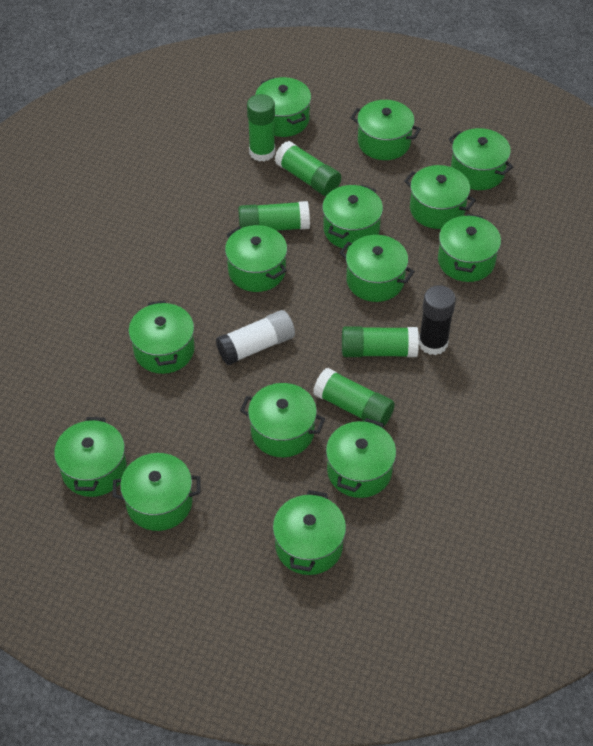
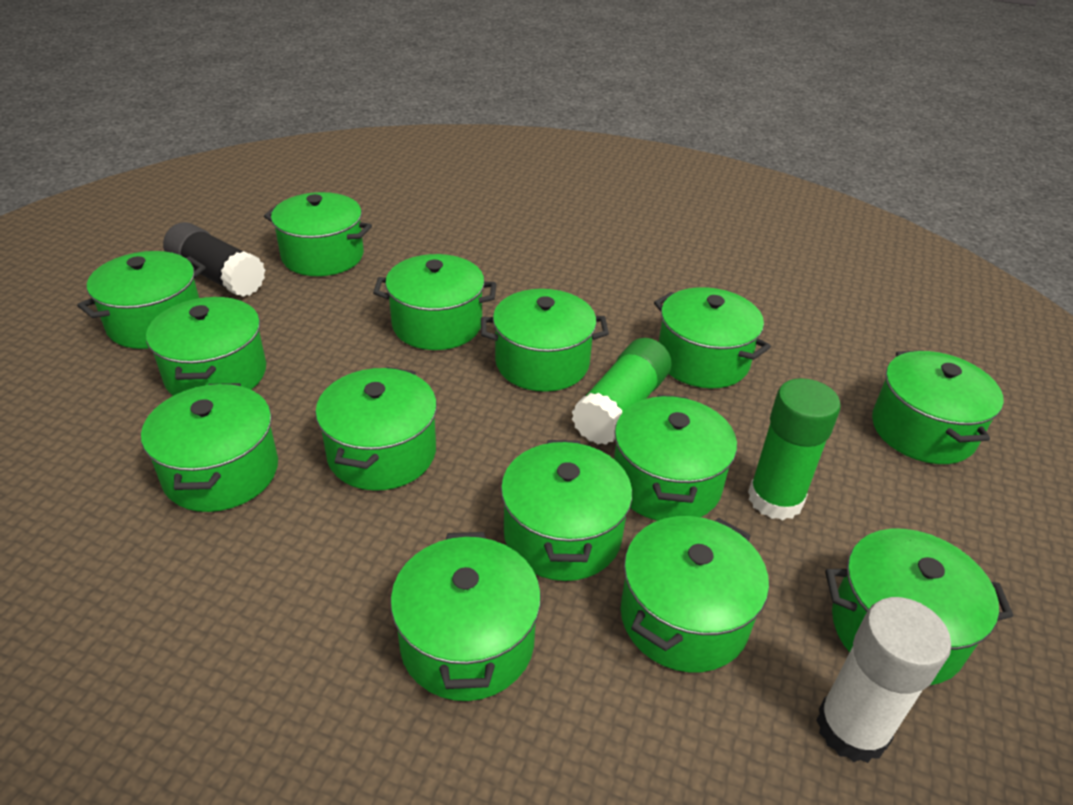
green glue stick: 5 -> 2

